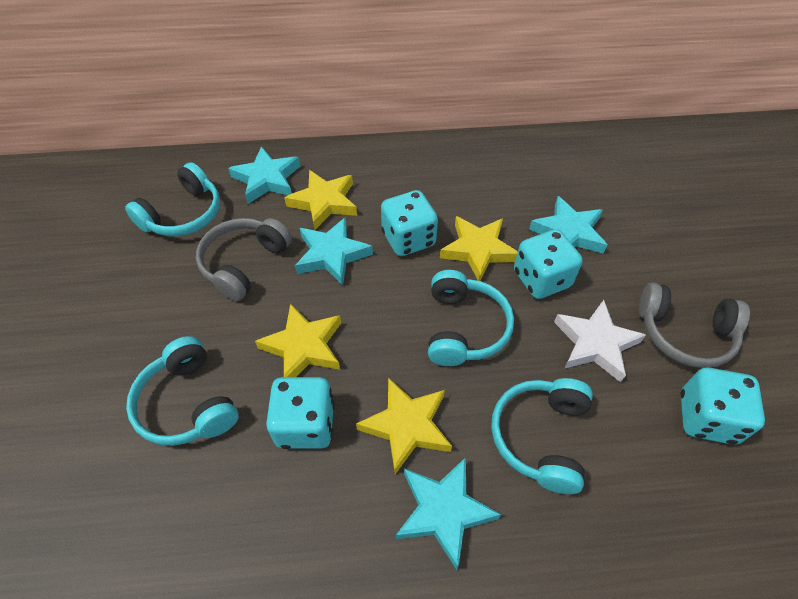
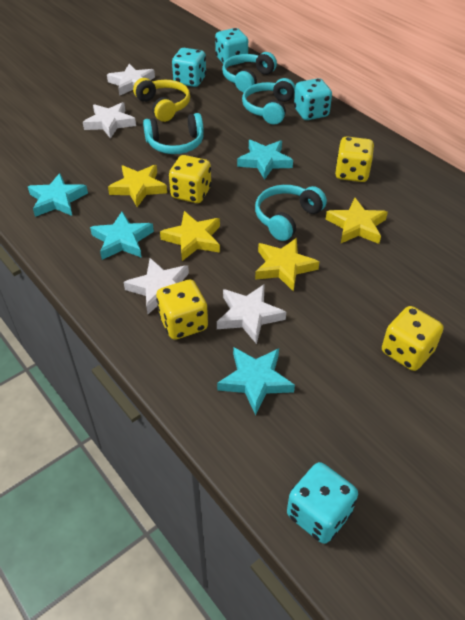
grey headphones: 2 -> 0
white star: 1 -> 4
yellow dice: 0 -> 4
yellow headphones: 0 -> 1

